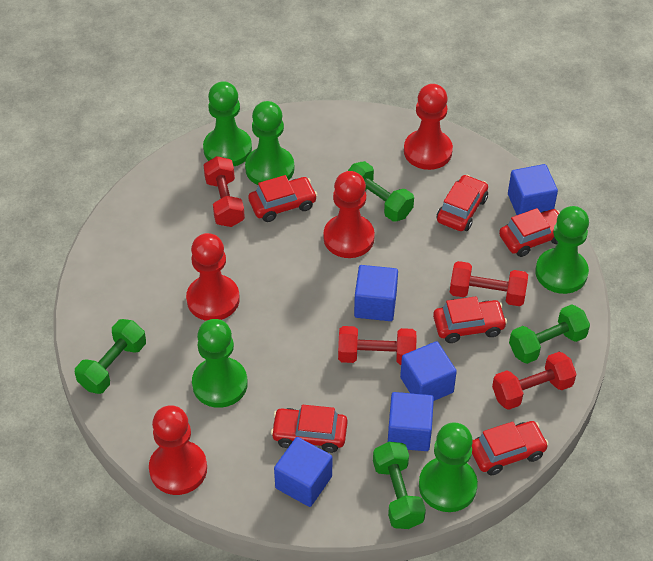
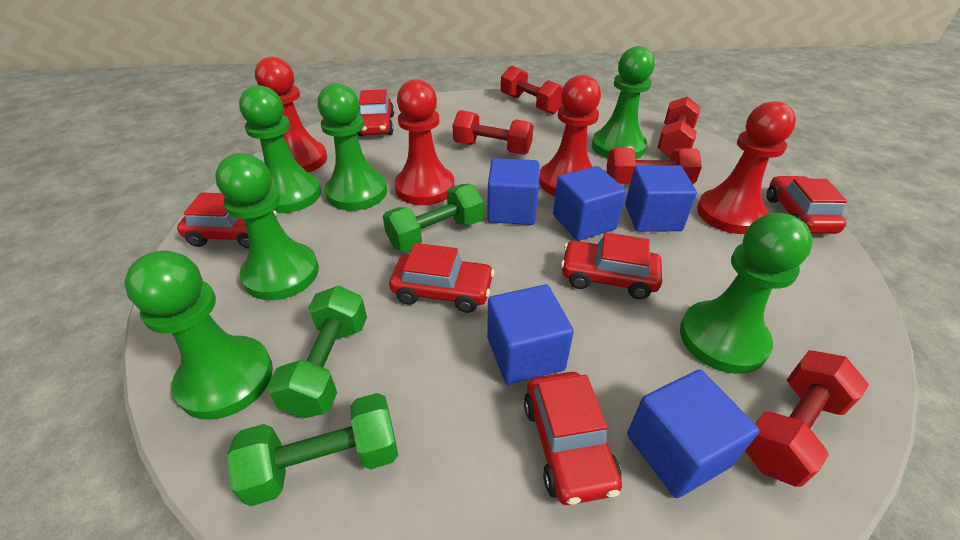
green dumbbell: 4 -> 3
green pawn: 5 -> 6
red dumbbell: 4 -> 5

